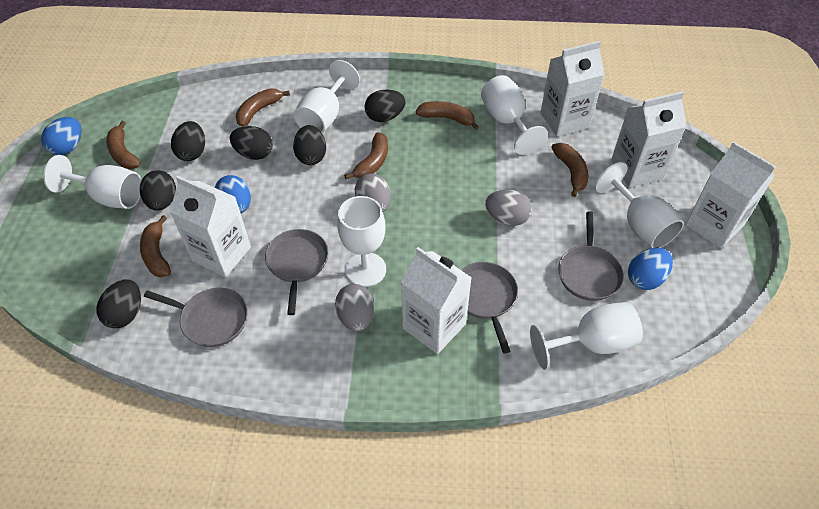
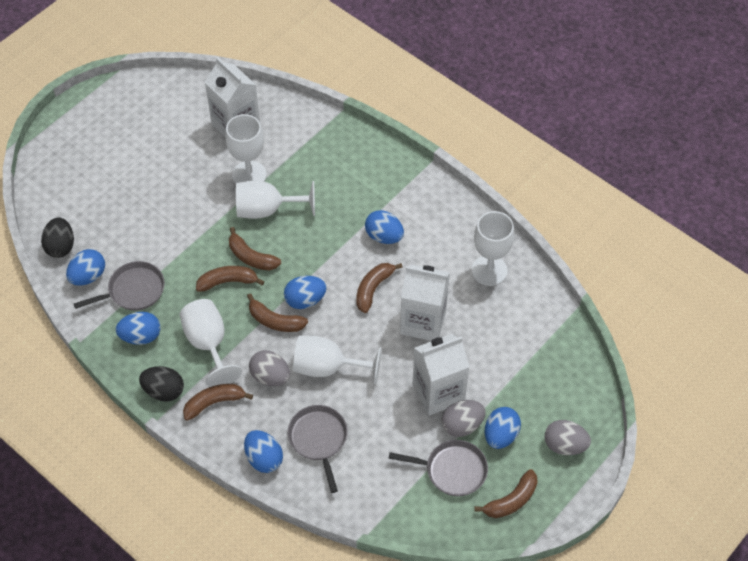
black egg: 6 -> 2
blue egg: 3 -> 6
grey pan: 4 -> 3
white carton: 5 -> 3
white goblet: 6 -> 5

